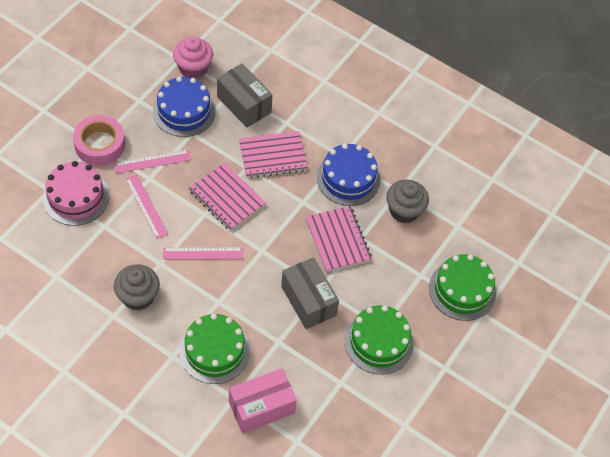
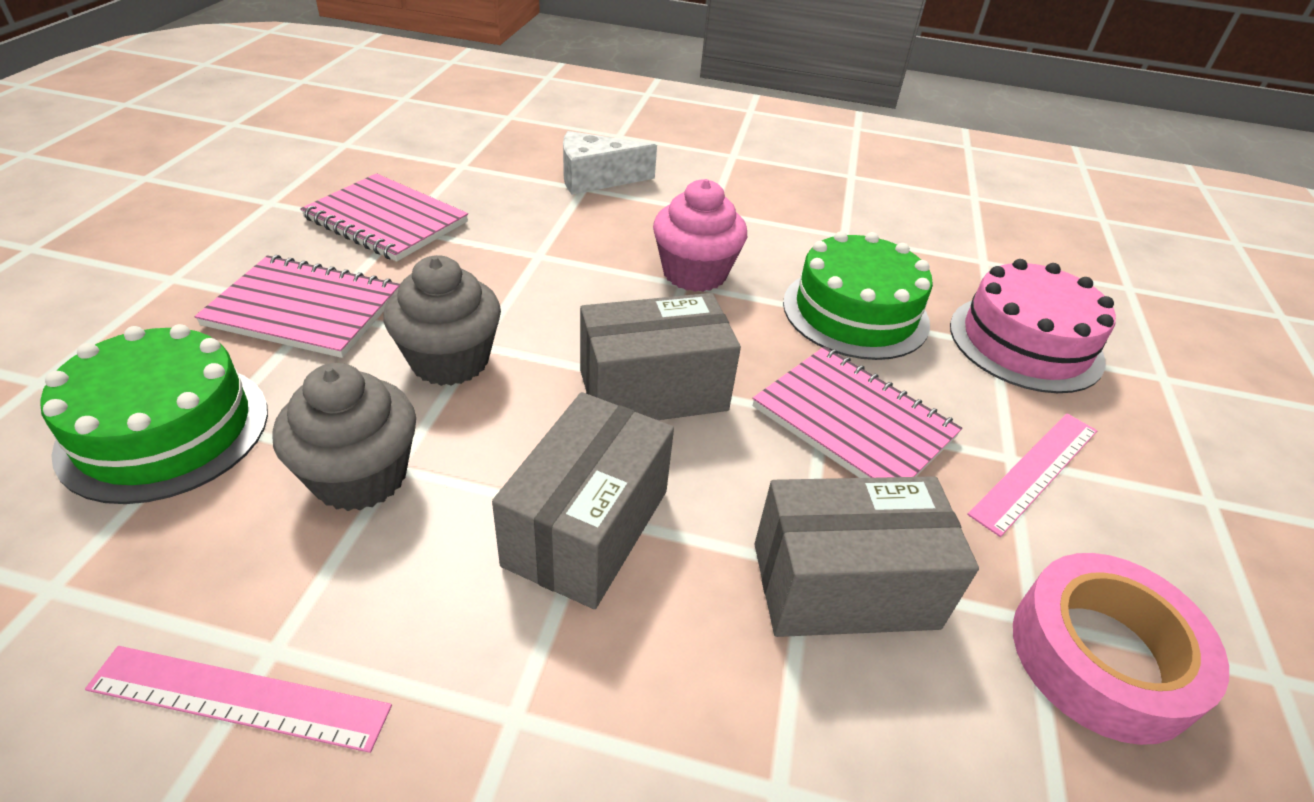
blue cake: 2 -> 0
green cake: 3 -> 2
grey box: 2 -> 3
pink box: 1 -> 0
pink ruler: 3 -> 2
white cheese: 0 -> 1

